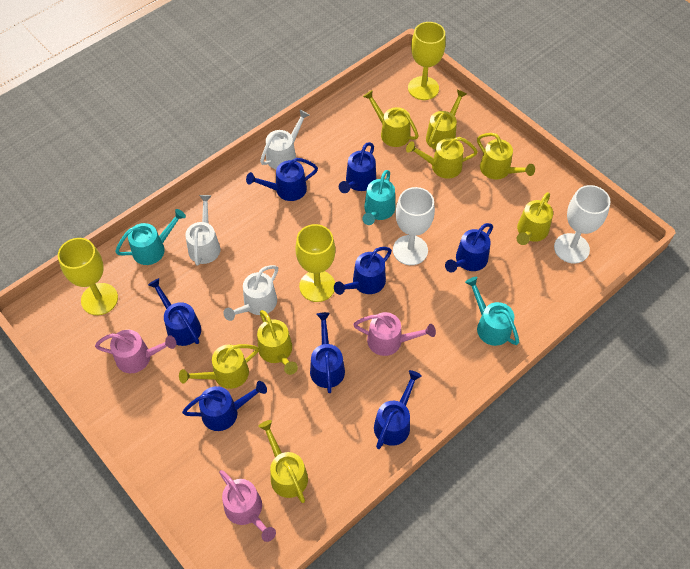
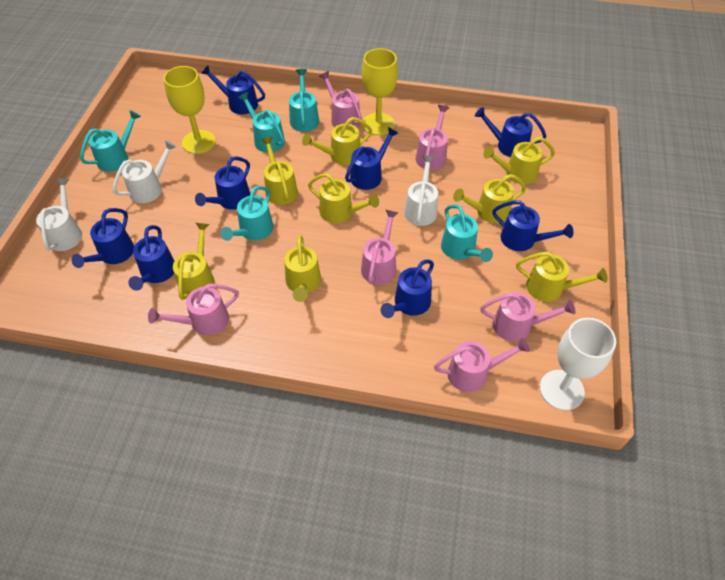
pink watering can: 3 -> 6
turquoise watering can: 3 -> 5
white goblet: 2 -> 1
yellow goblet: 3 -> 2

